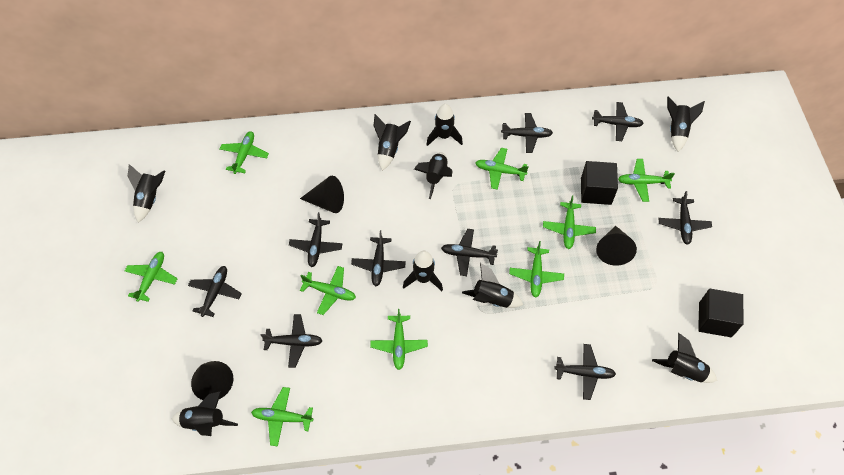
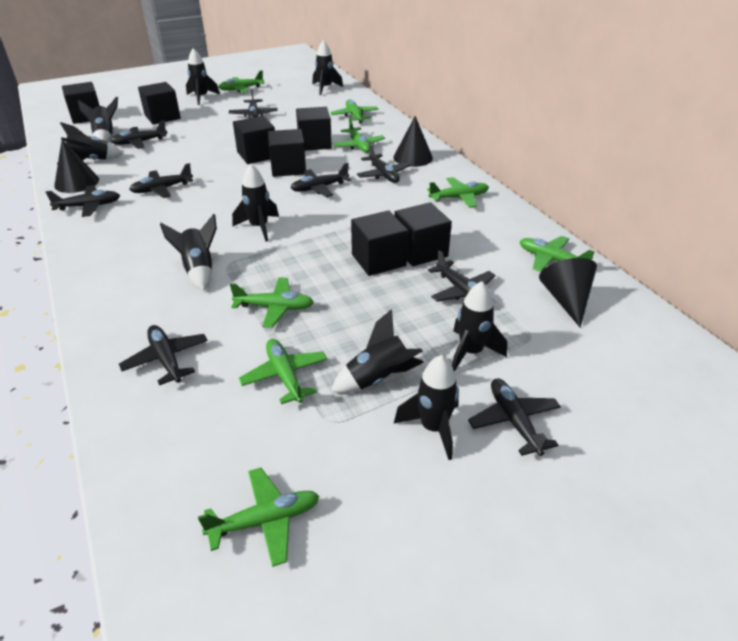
black cube: 2 -> 7
green plane: 9 -> 8

